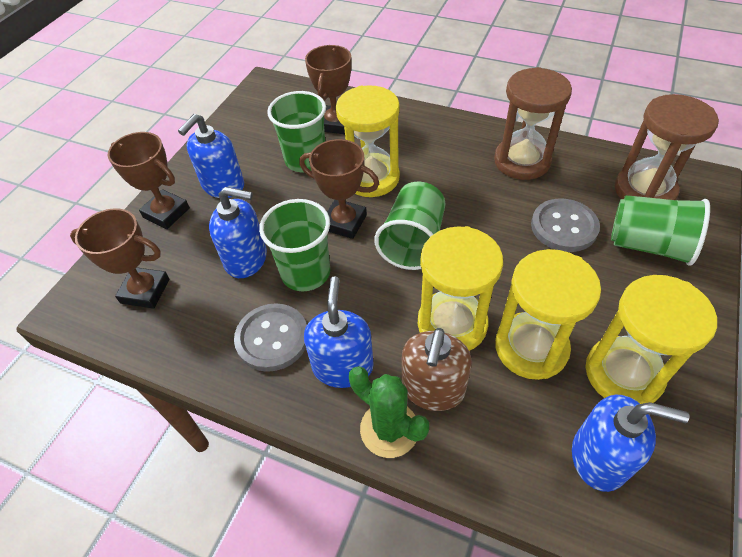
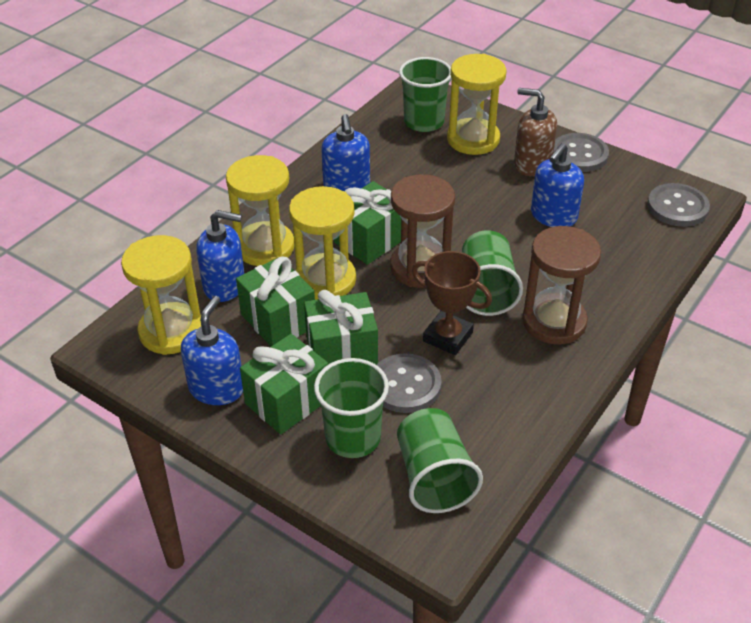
brown trophy: 4 -> 1
green cactus: 1 -> 0
green gift: 0 -> 4
grey button: 2 -> 3

